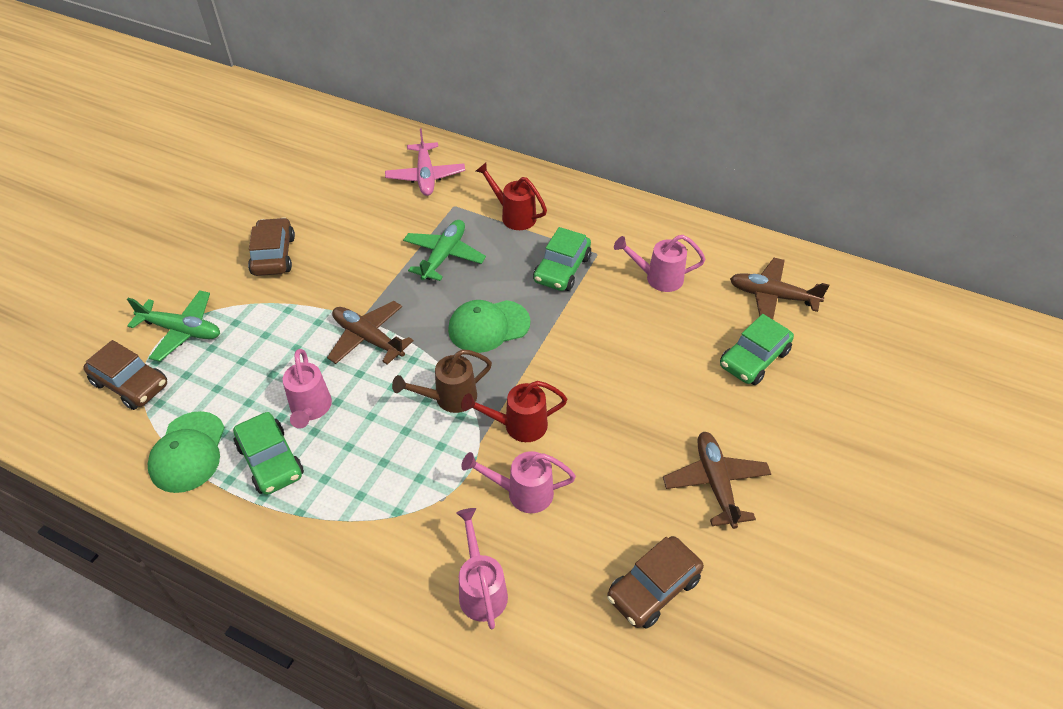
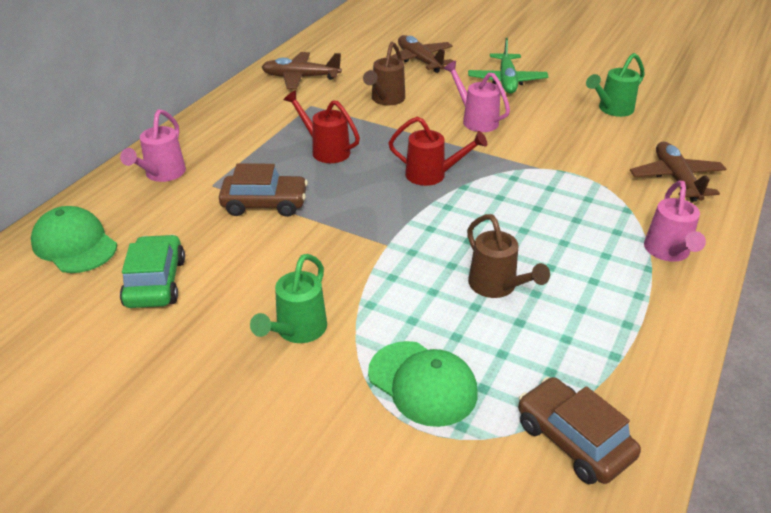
brown car: 3 -> 2
brown watering can: 1 -> 2
green car: 3 -> 1
green plane: 2 -> 1
green watering can: 0 -> 2
pink plane: 1 -> 0
pink watering can: 4 -> 3

